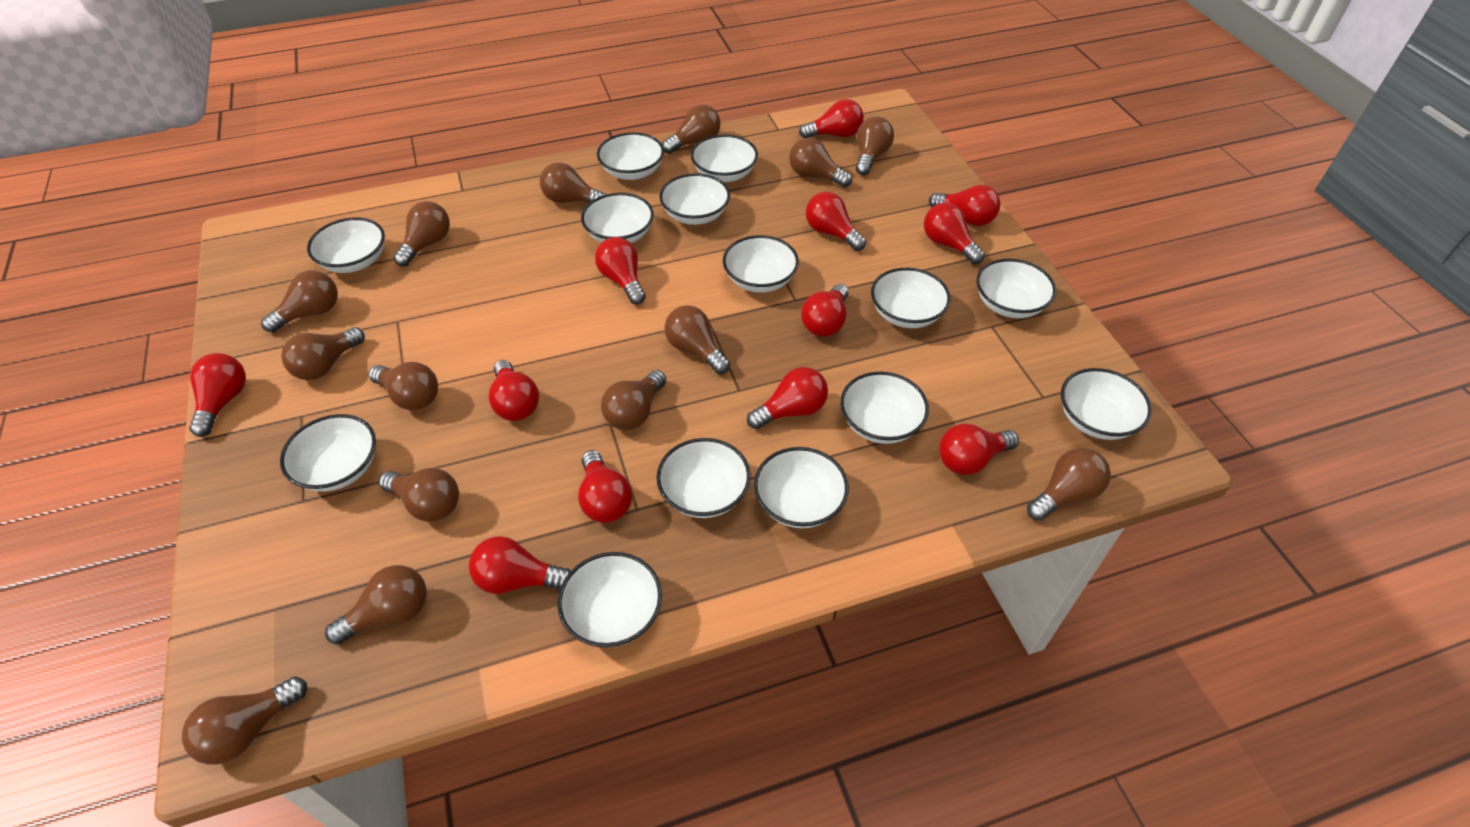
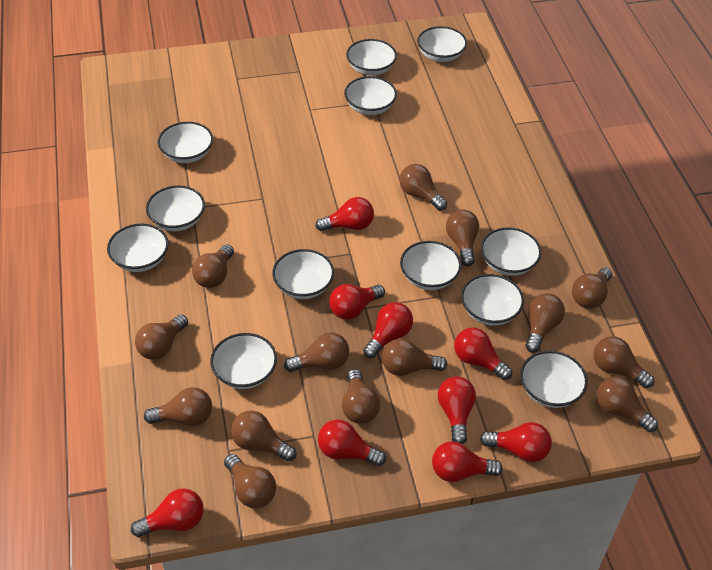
red light bulb: 12 -> 9
white bowl: 14 -> 12

